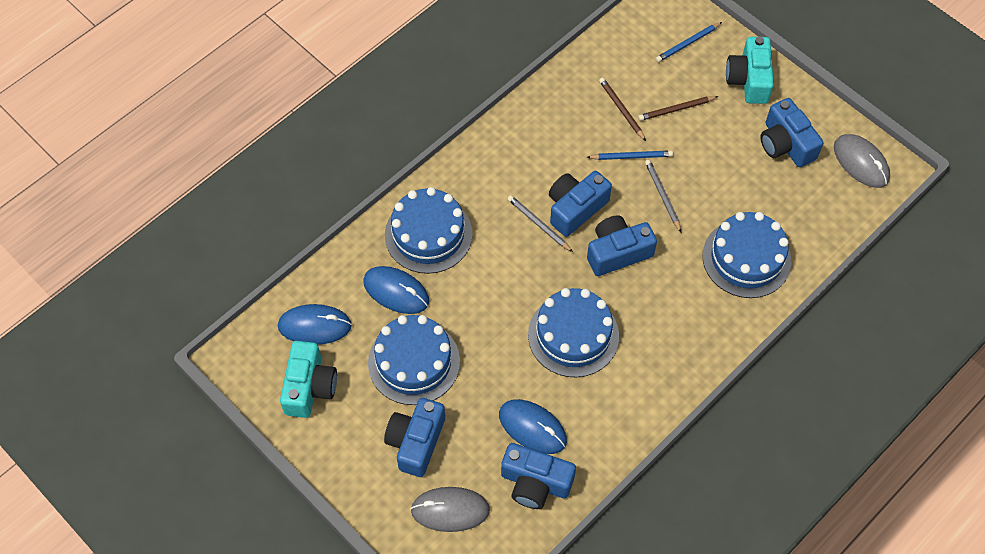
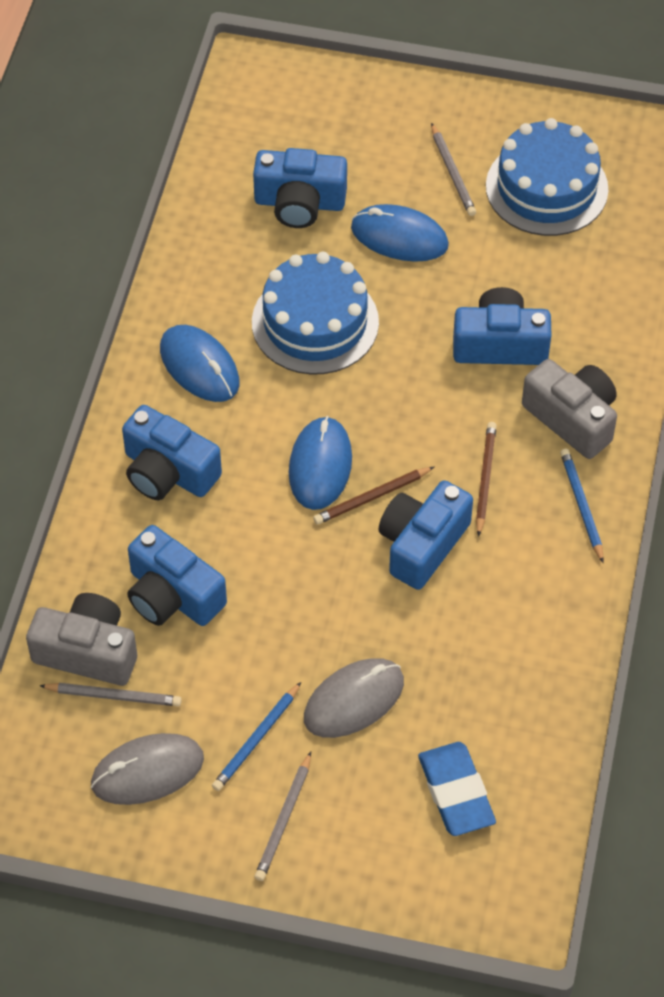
blue cake: 4 -> 2
blue eraser: 0 -> 1
grey camera: 0 -> 2
grey pencil: 2 -> 3
turquoise camera: 2 -> 0

